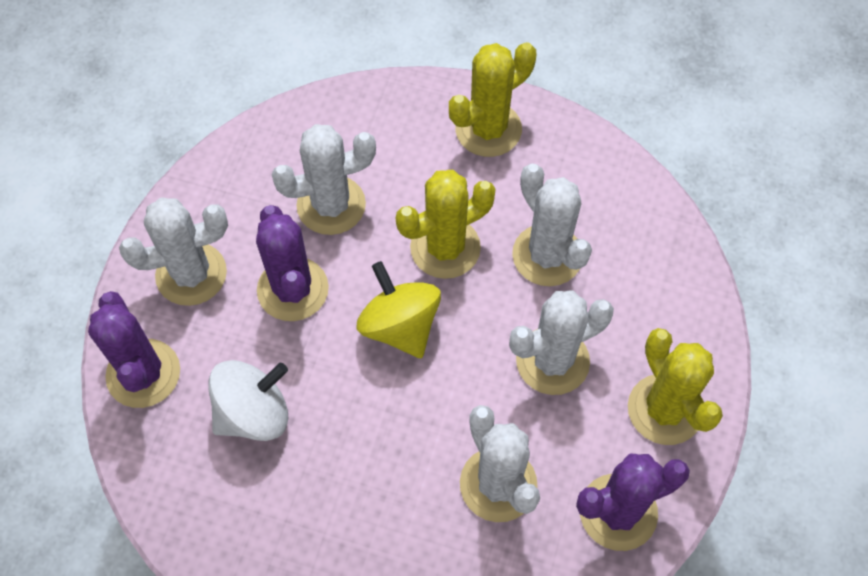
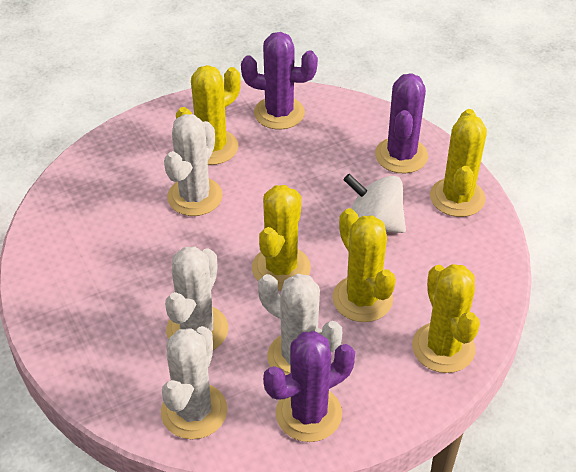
white cactus: 5 -> 4
yellow cactus: 3 -> 5
yellow spinning top: 1 -> 0

